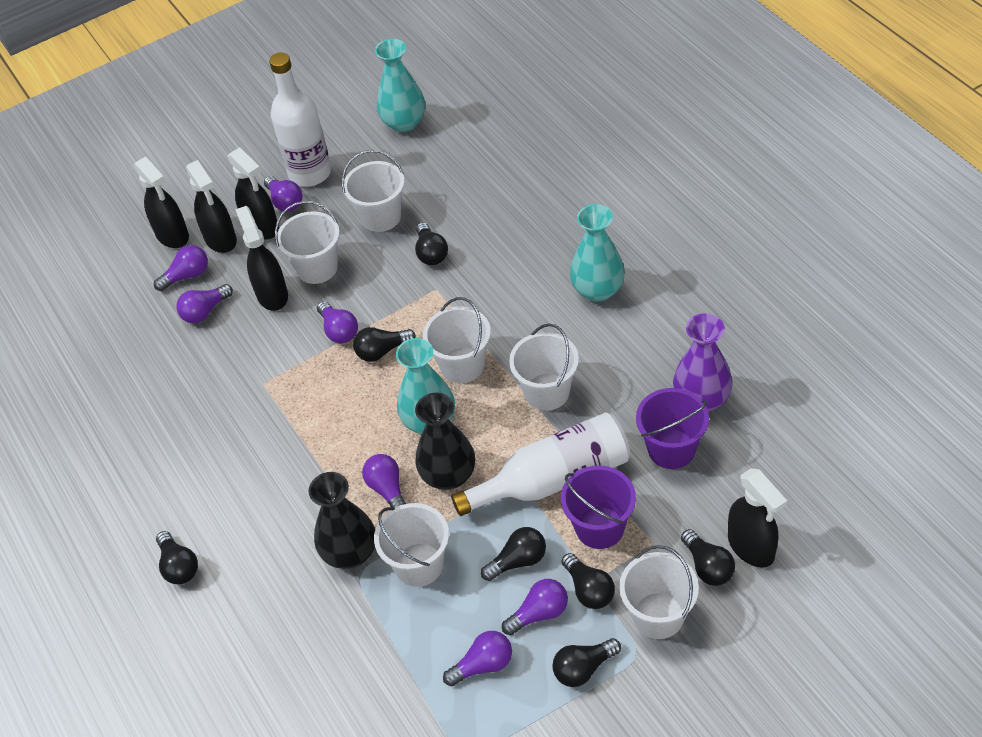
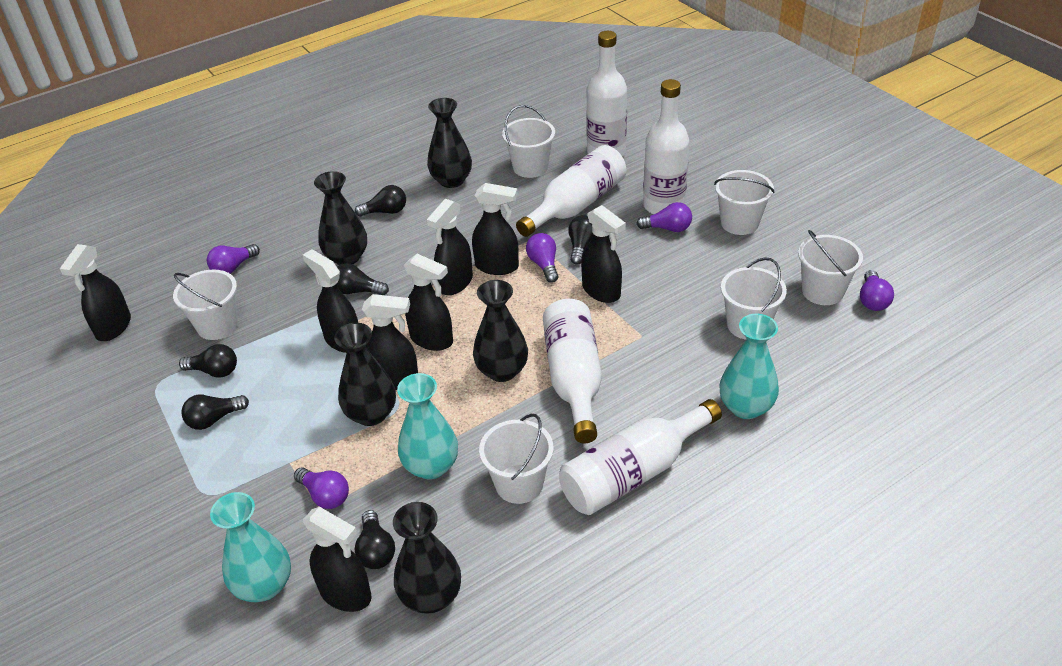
black light bulb: 7 -> 6
black spray bottle: 5 -> 8
black vase: 2 -> 5
purple bucket: 2 -> 0
purple light bulb: 7 -> 5
purple vase: 1 -> 0
white bottle: 2 -> 5

